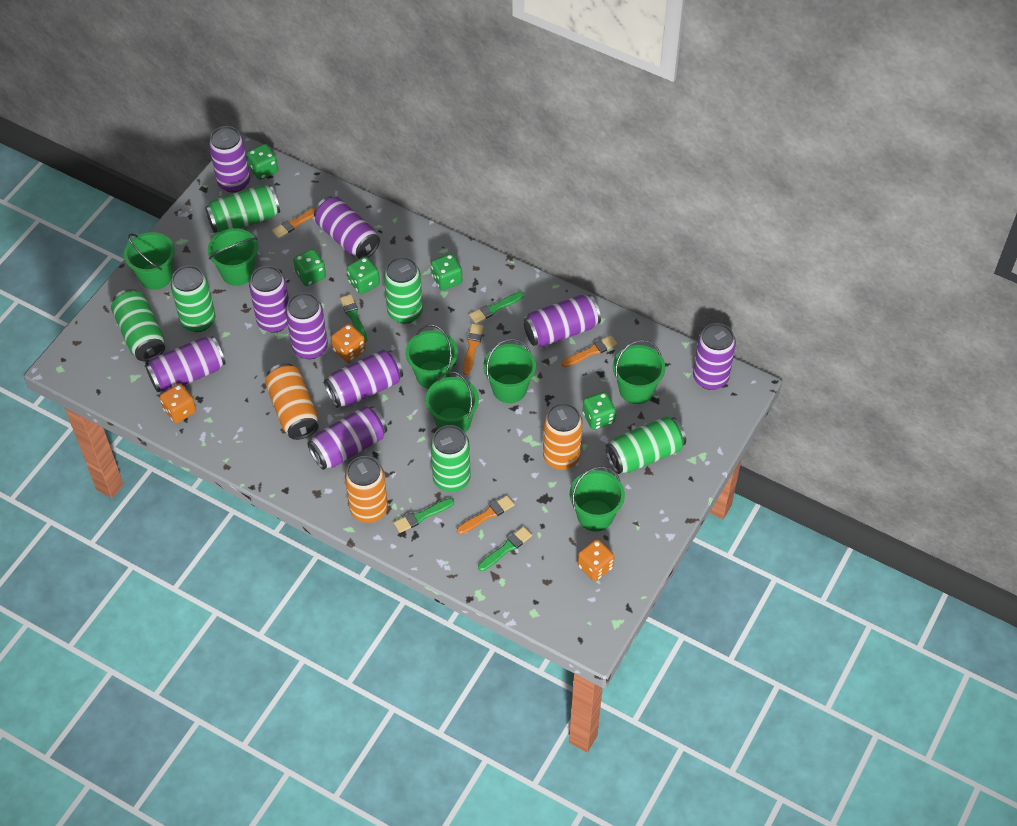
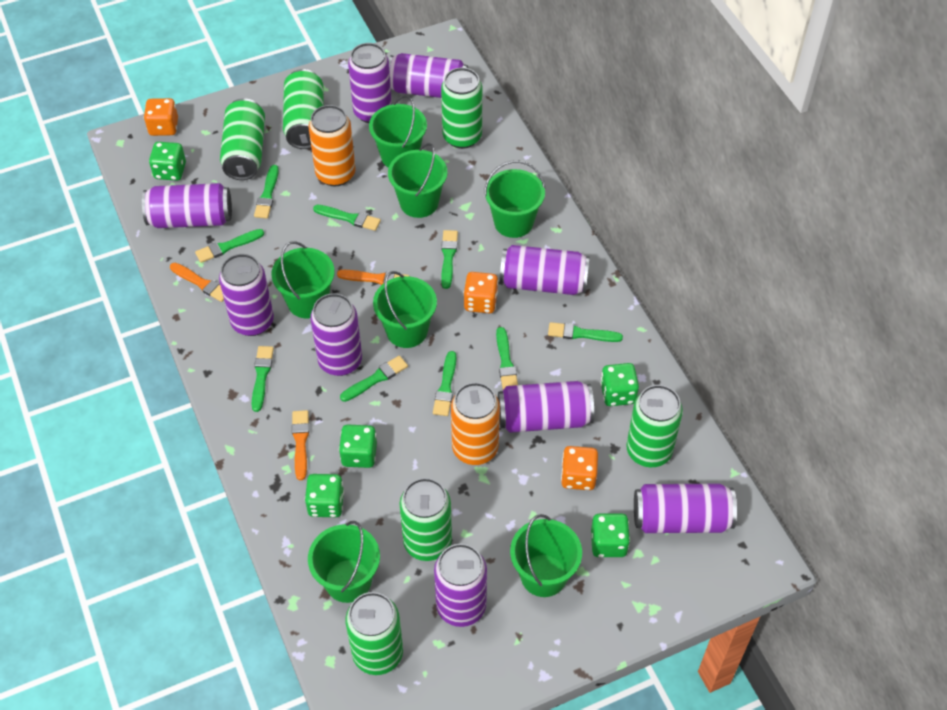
green brush: 4 -> 9
orange brush: 4 -> 3
orange can: 3 -> 2

